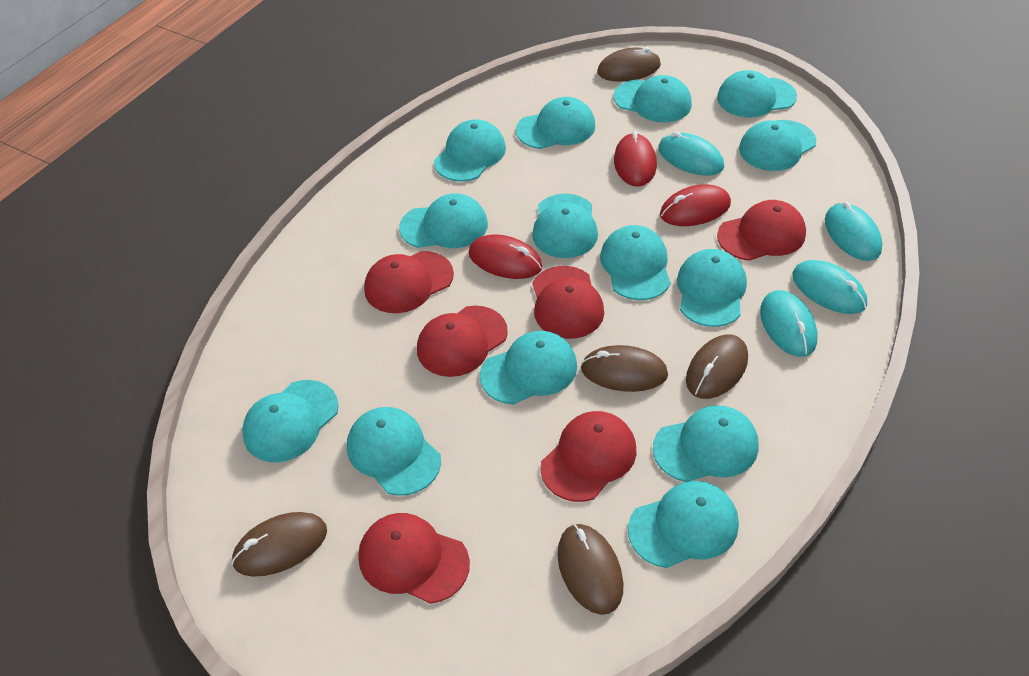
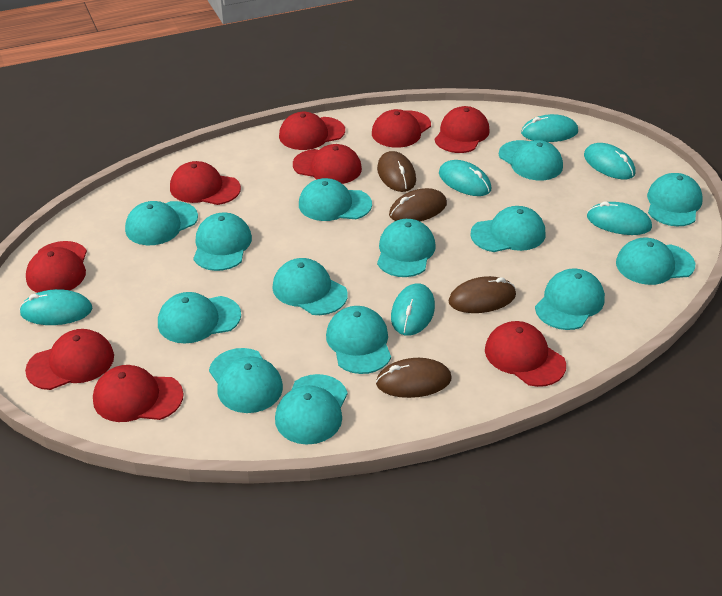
brown mouse: 5 -> 4
red cap: 6 -> 9
red mouse: 3 -> 0
turquoise mouse: 4 -> 6

